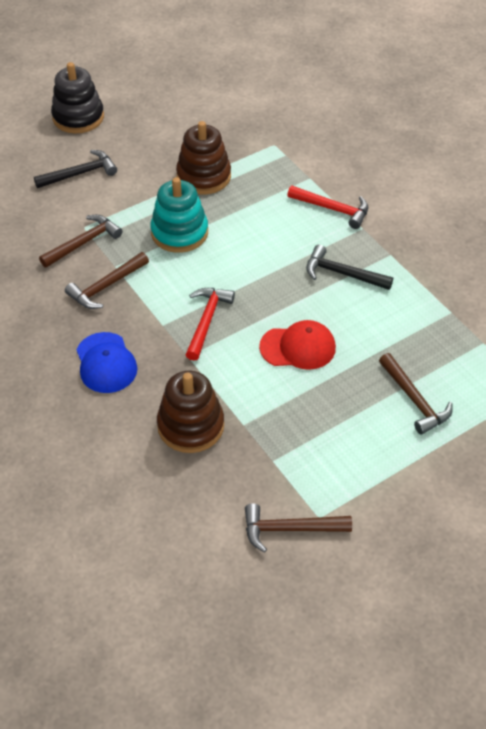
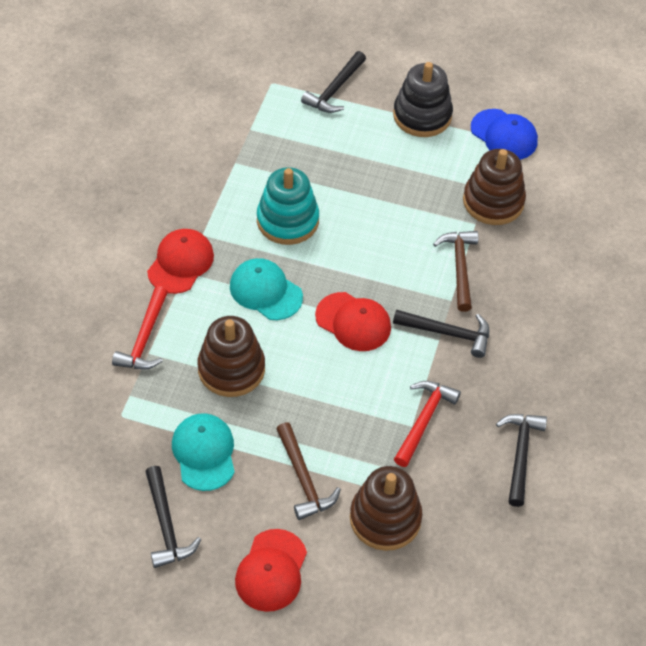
black hammer: 2 -> 4
brown hammer: 4 -> 2
brown stacking toy: 2 -> 3
red cap: 1 -> 3
turquoise cap: 0 -> 2

